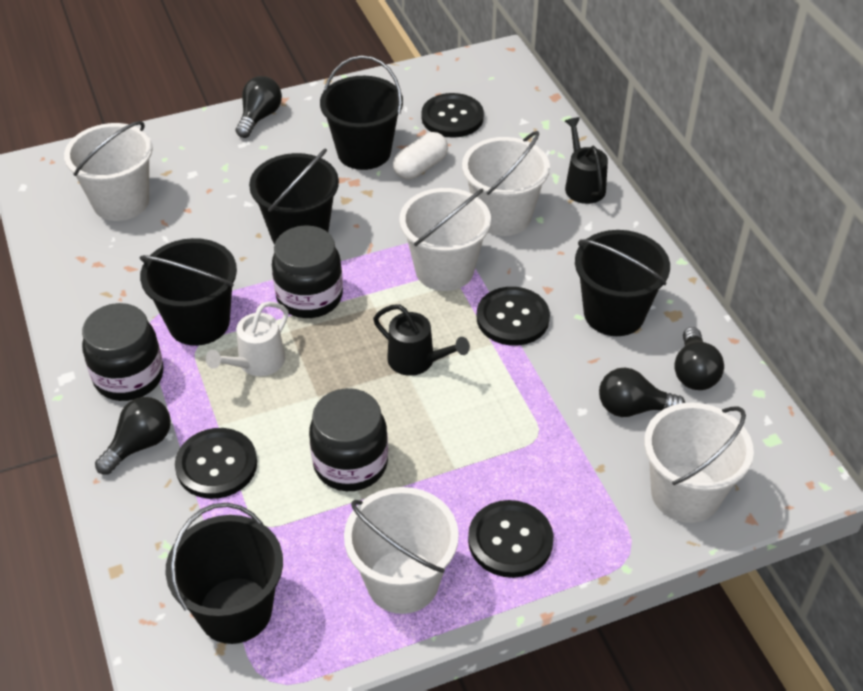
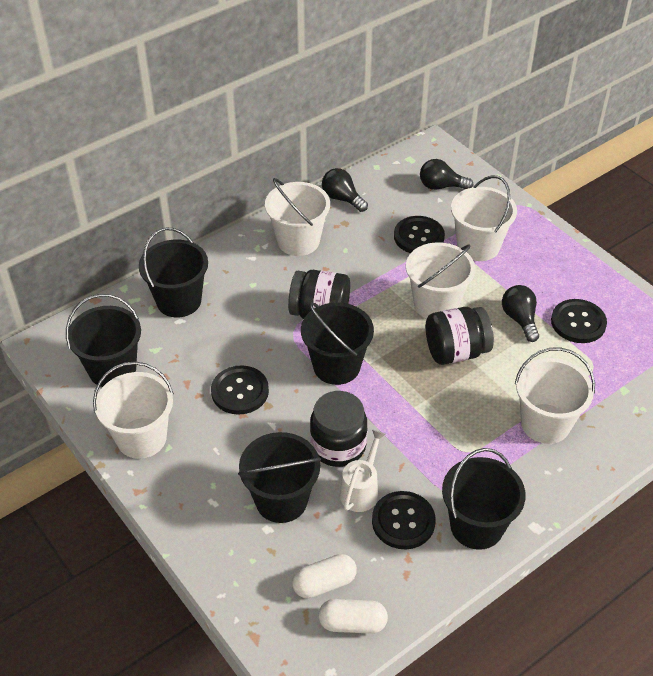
black light bulb: 4 -> 3
black watering can: 2 -> 0
white capsule: 1 -> 2

